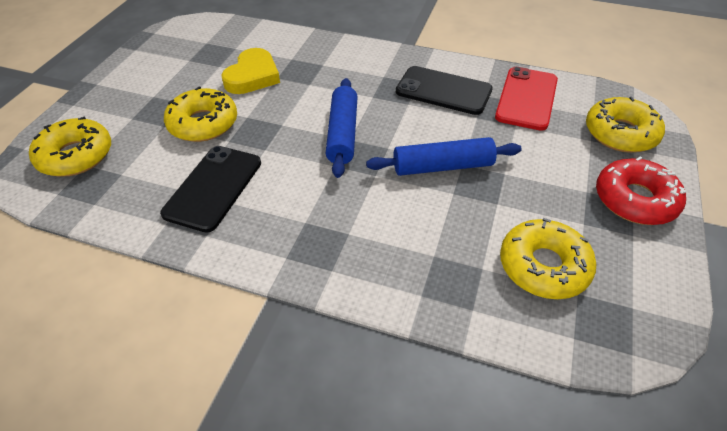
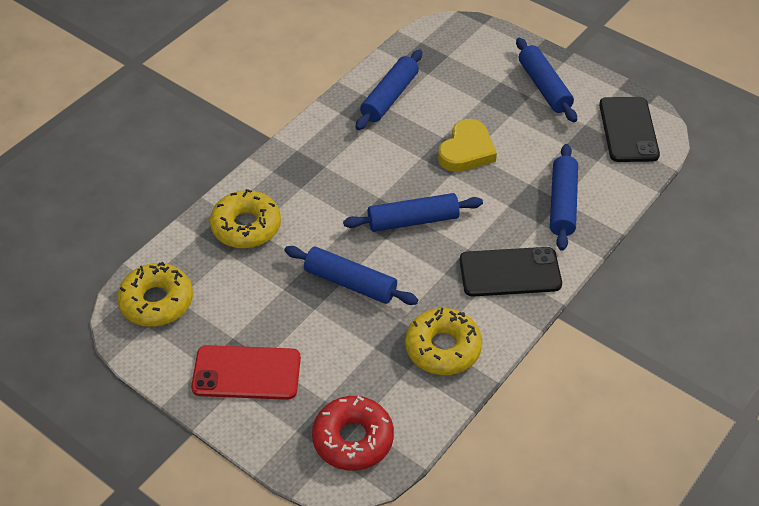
blue rolling pin: 2 -> 5
yellow donut: 4 -> 3

